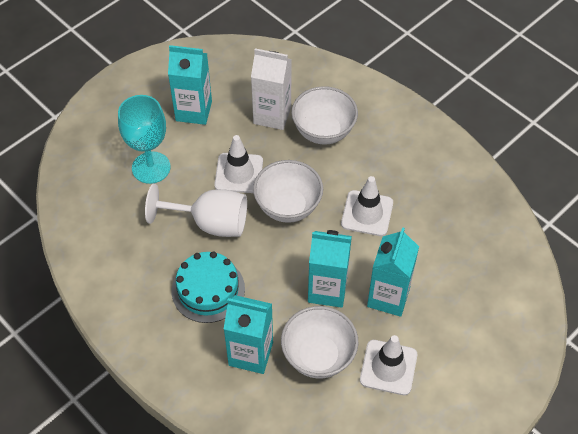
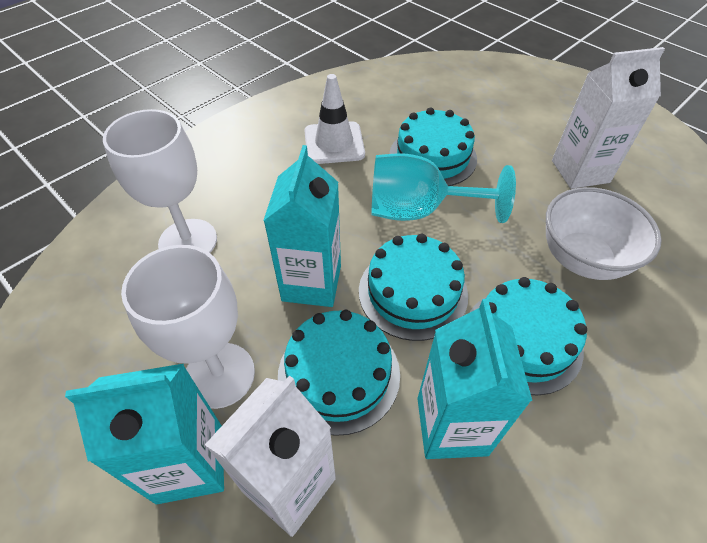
turquoise cake: 1 -> 4
turquoise carton: 4 -> 3
white bowl: 3 -> 1
white carton: 1 -> 2
white goblet: 1 -> 2
white traffic cone: 3 -> 1

